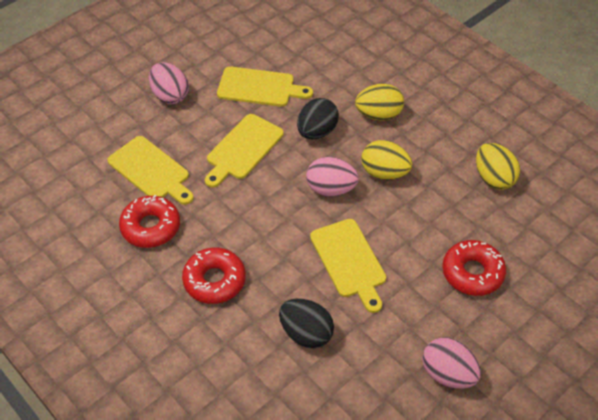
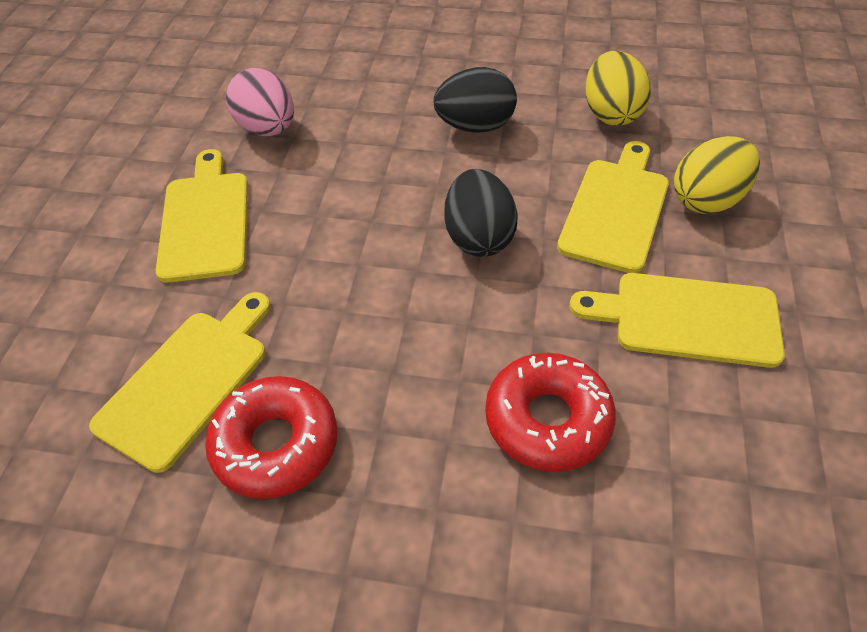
pink egg: 3 -> 1
red donut: 3 -> 2
yellow egg: 3 -> 2

